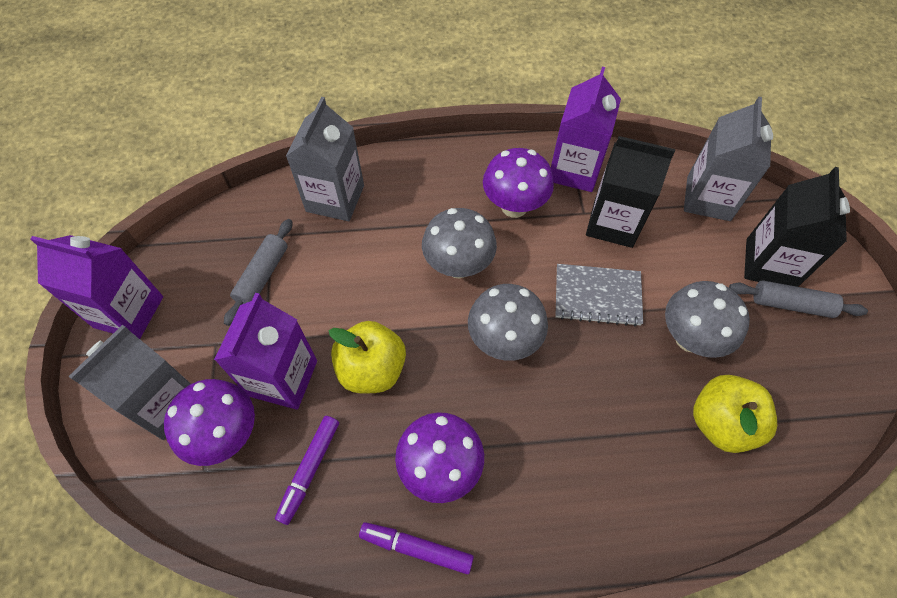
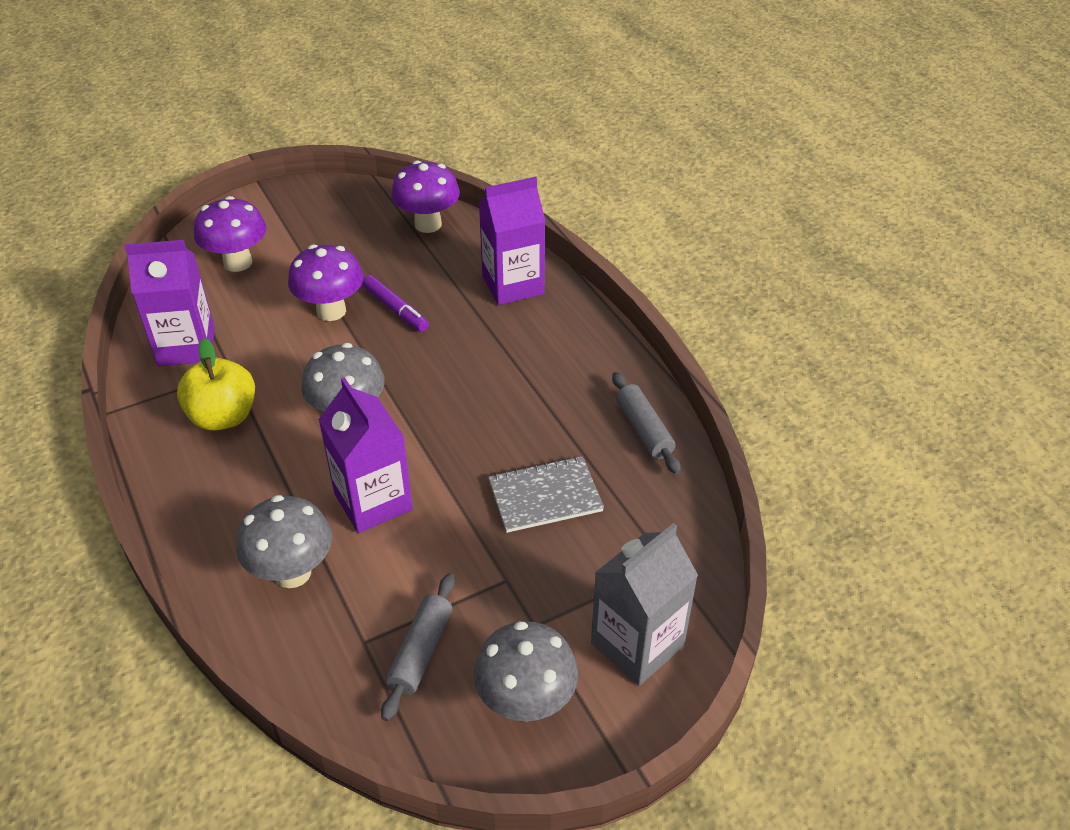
black carton: 2 -> 0
grey carton: 3 -> 1
purple marker: 2 -> 1
yellow apple: 2 -> 1

